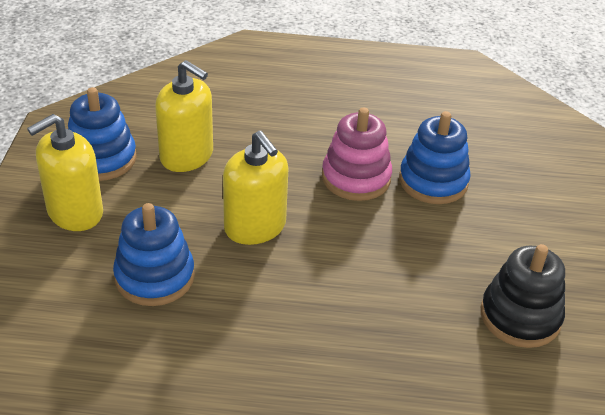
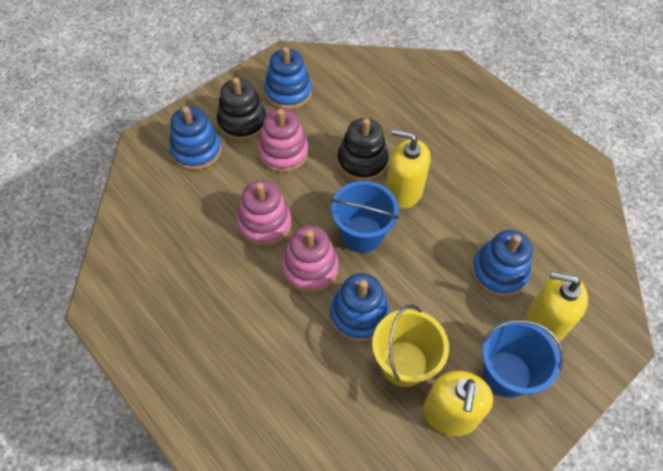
black stacking toy: 1 -> 2
blue bucket: 0 -> 2
blue stacking toy: 3 -> 4
pink stacking toy: 1 -> 3
yellow bucket: 0 -> 1

